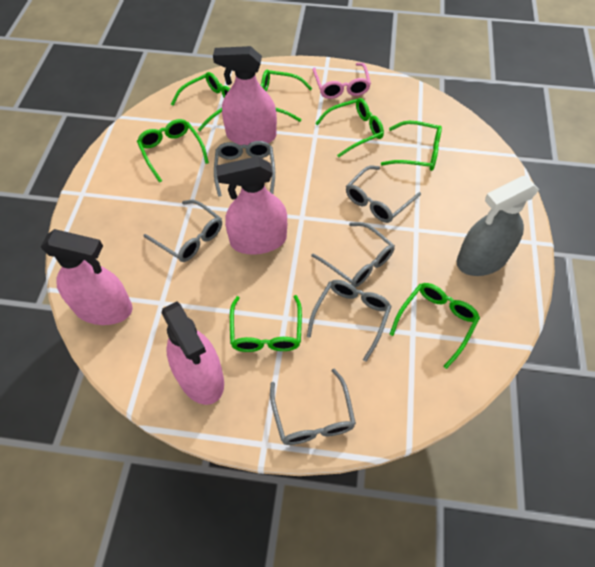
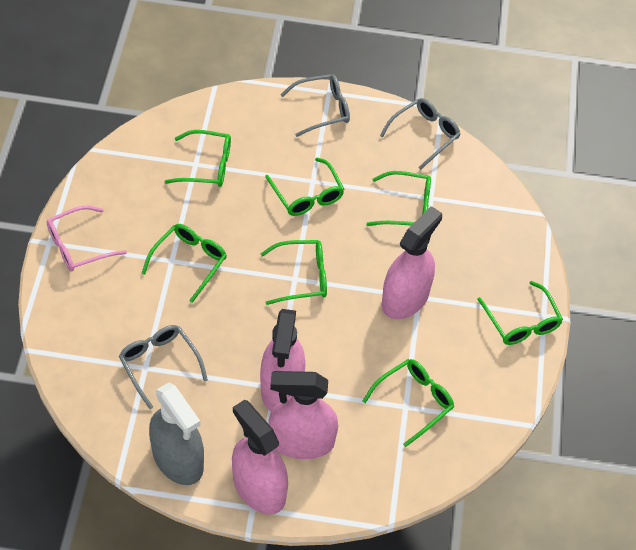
grey glasses: 6 -> 3

